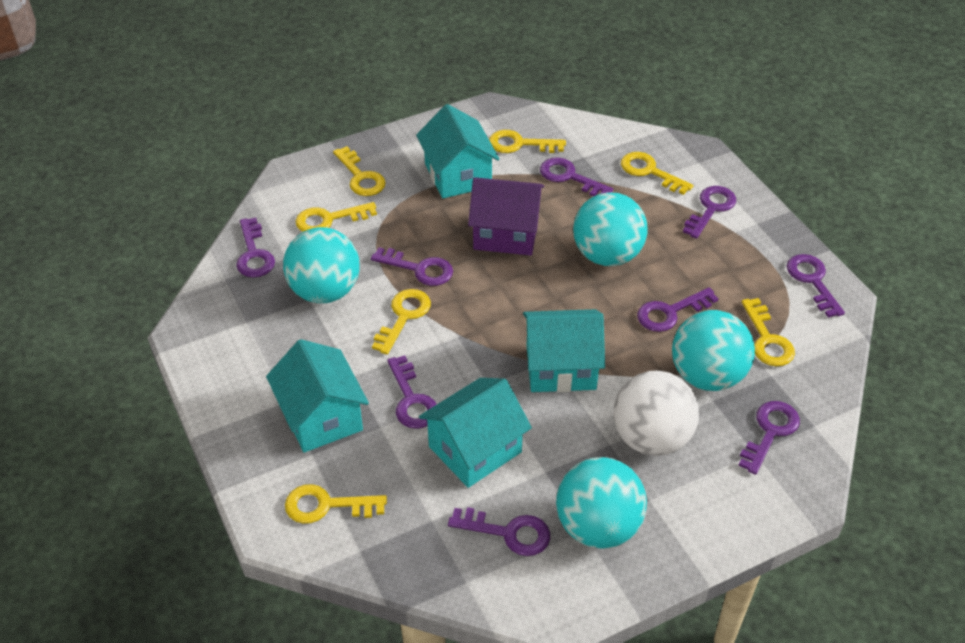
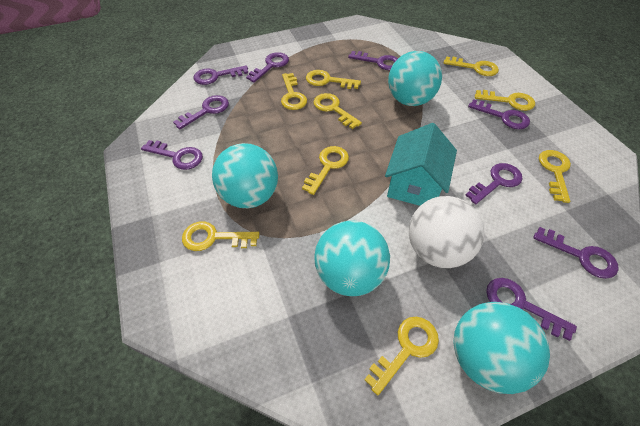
purple house: 1 -> 0
turquoise house: 4 -> 1
yellow key: 7 -> 9

